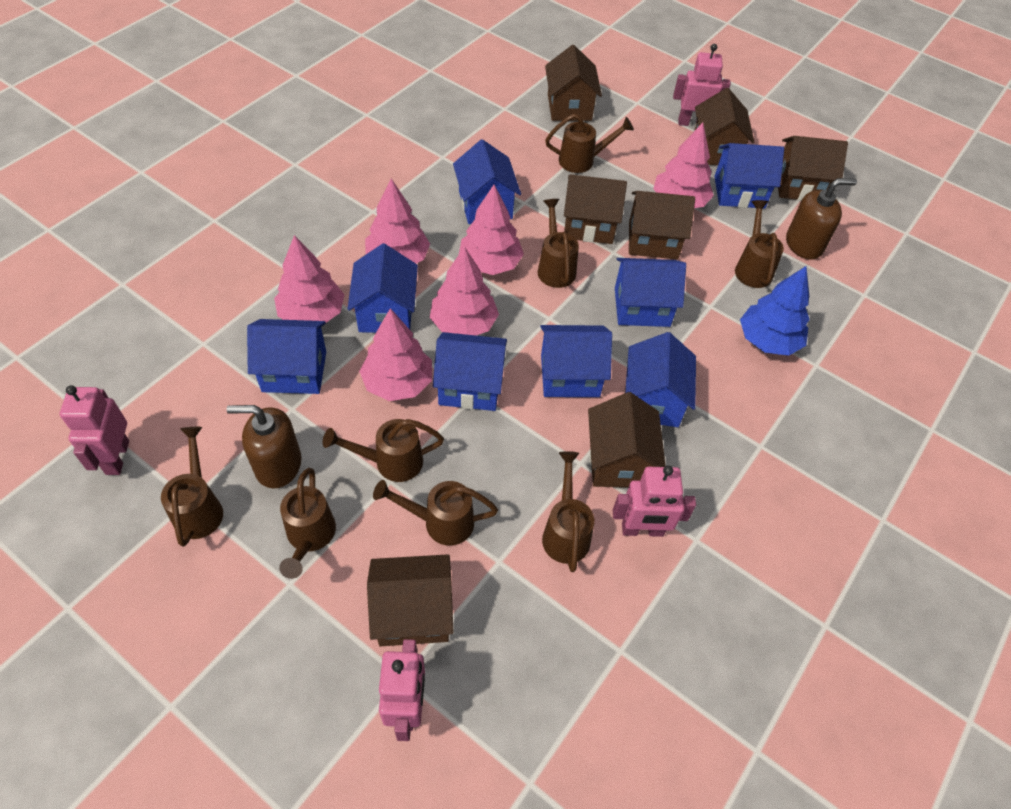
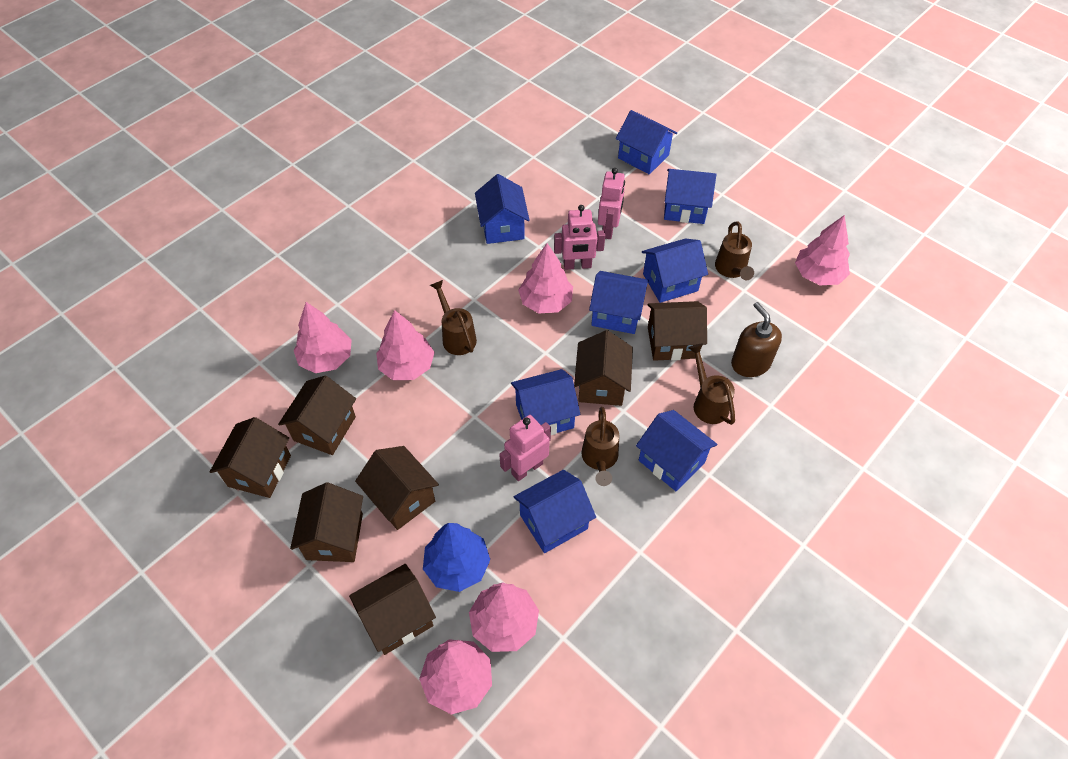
brown soap dispenser: 2 -> 1
brown watering can: 8 -> 4
pink robot: 4 -> 3

